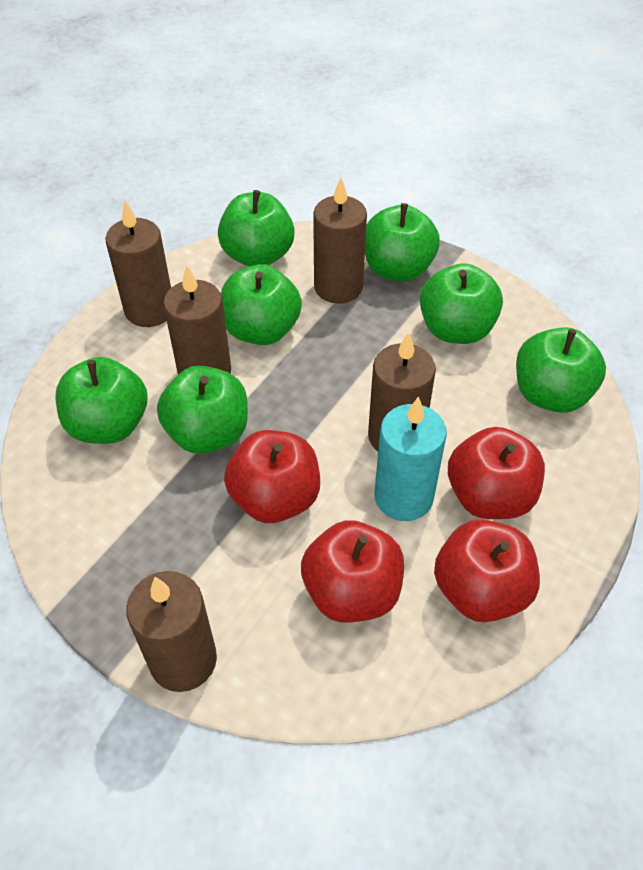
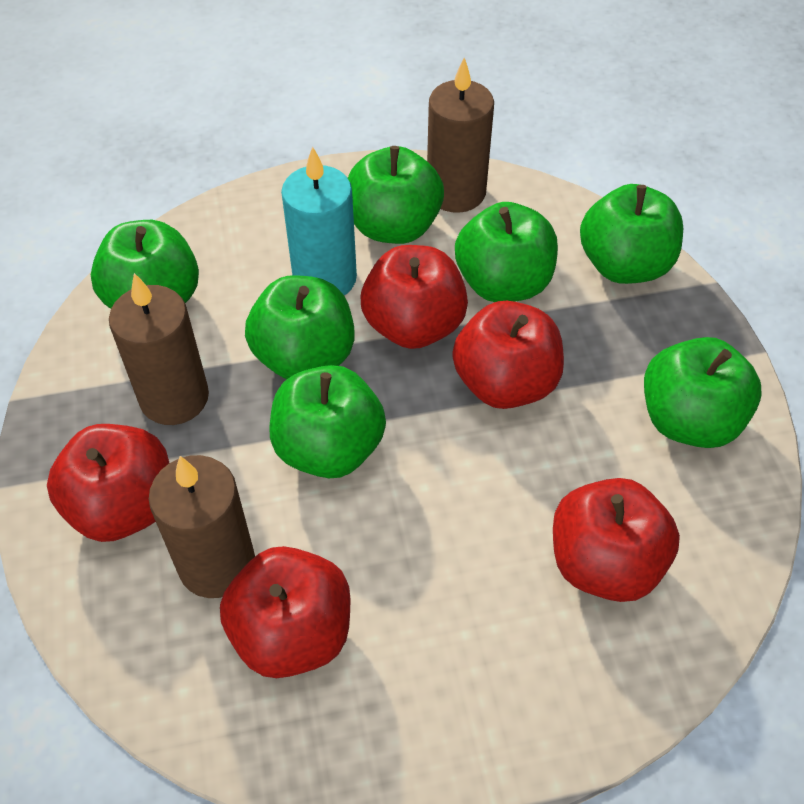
brown candle: 5 -> 3
red apple: 4 -> 5

